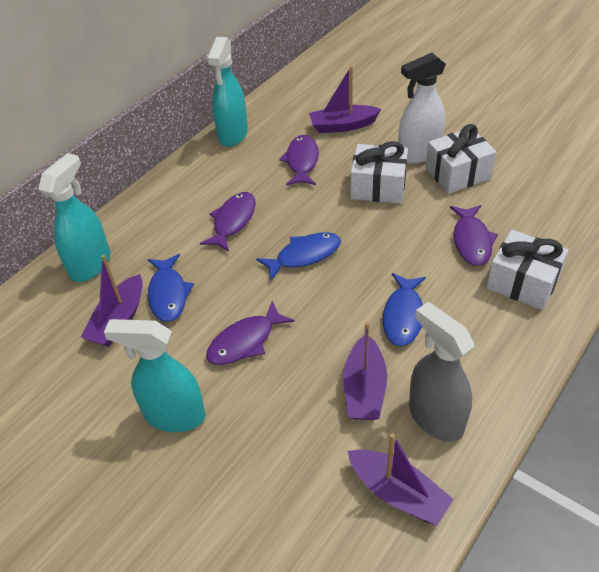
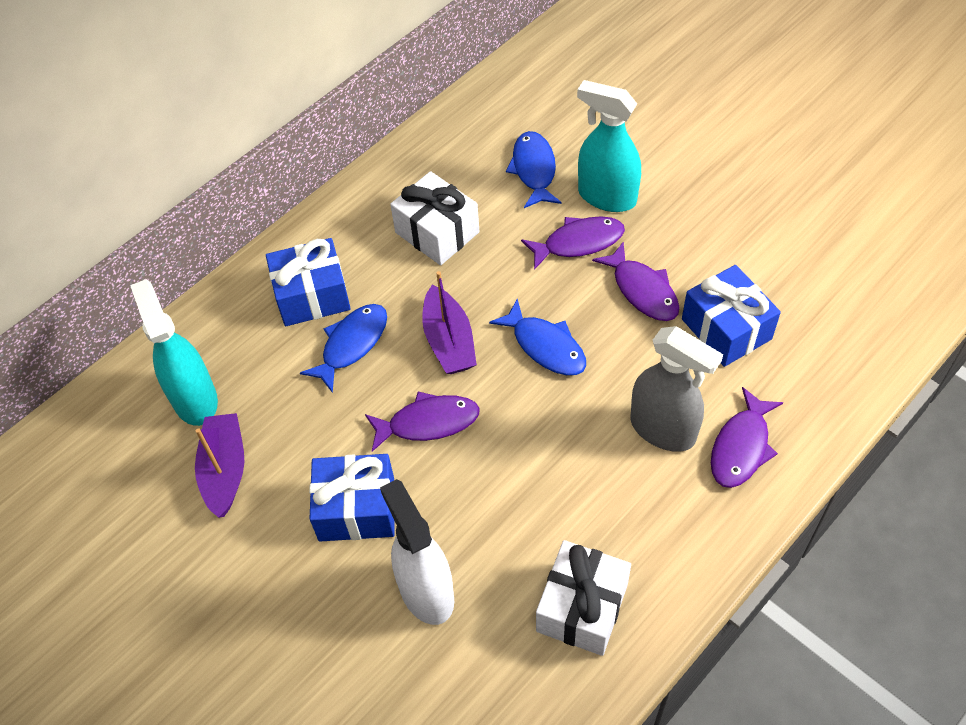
blue gift: 0 -> 3
purple boat: 4 -> 2
turquoise spray bottle: 3 -> 2
white gift: 3 -> 2

